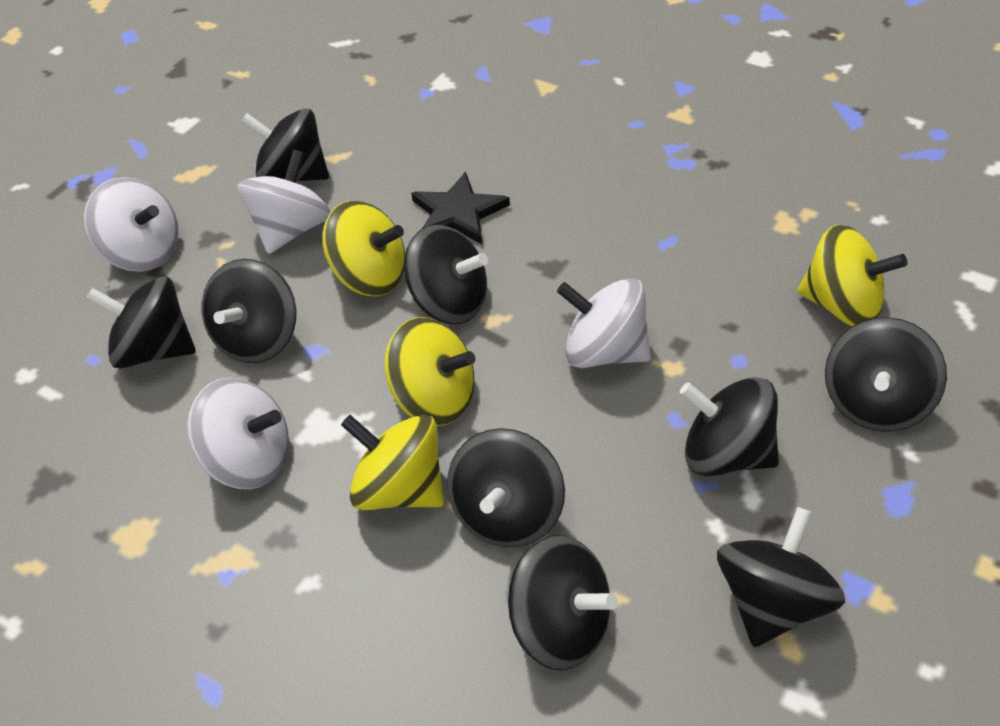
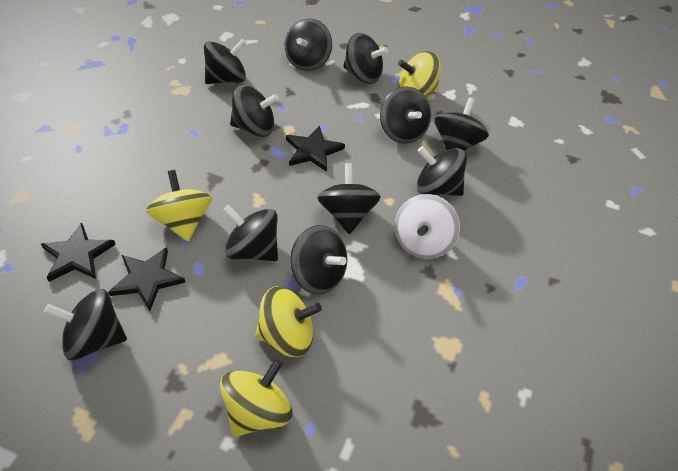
black spinning top: 9 -> 11
black star: 1 -> 3
white spinning top: 4 -> 1

